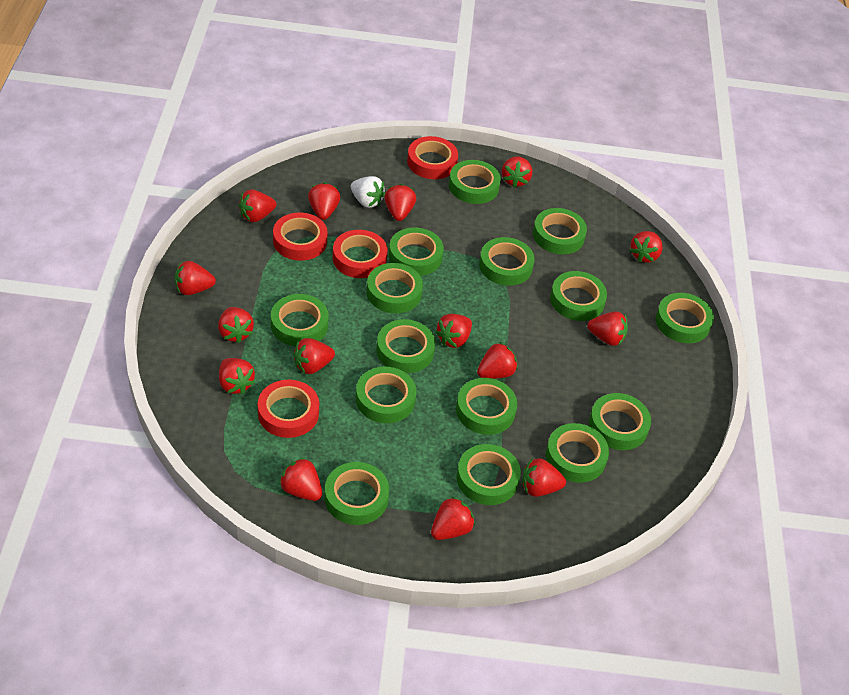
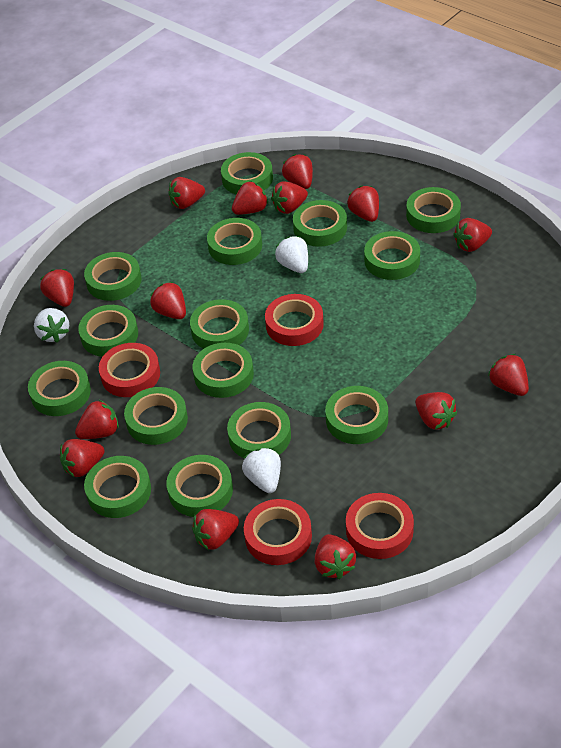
red strawberry: 15 -> 14
white strawberry: 1 -> 3

